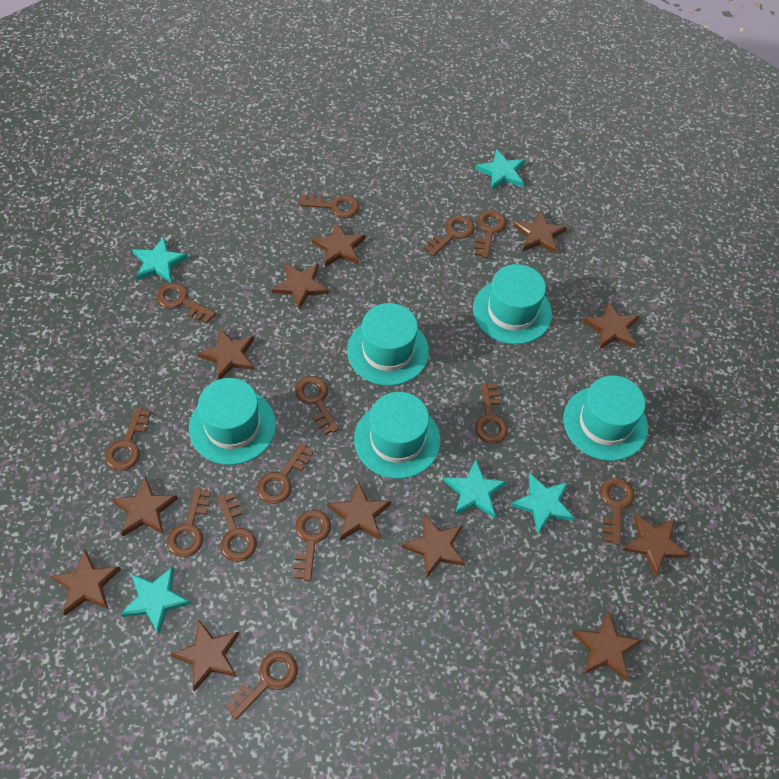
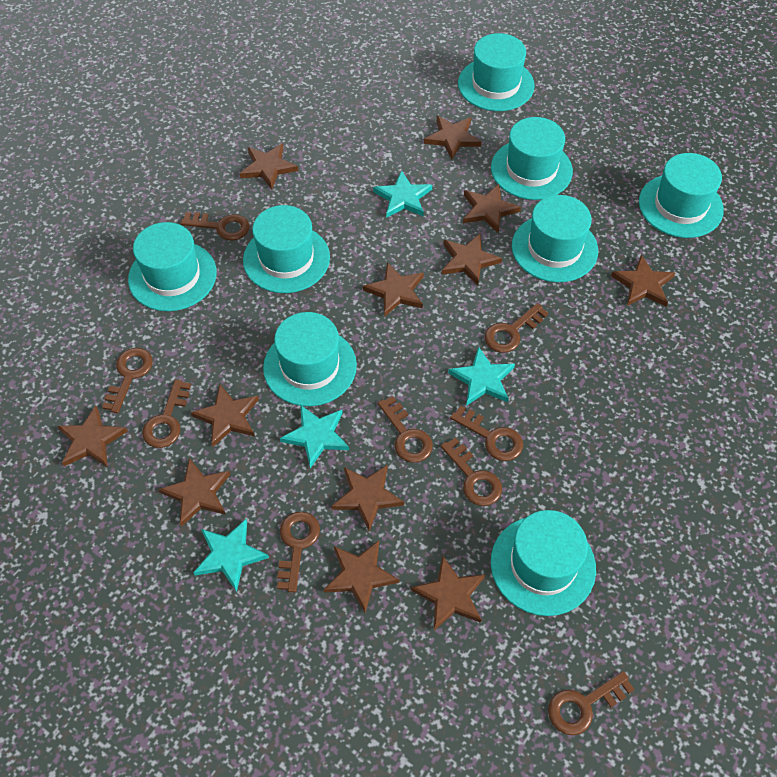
brown key: 13 -> 9
turquoise hat: 5 -> 8
turquoise star: 5 -> 4

